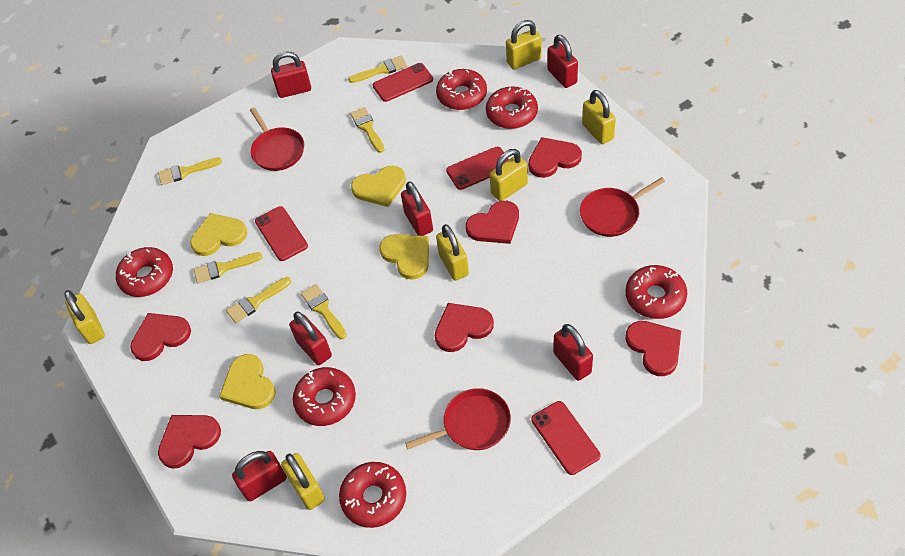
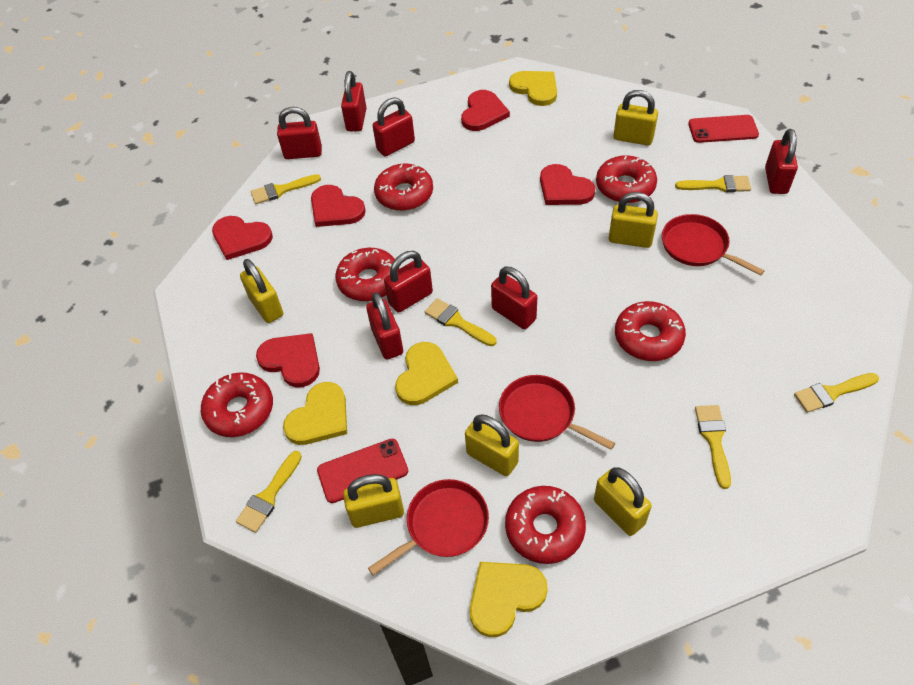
red heart: 6 -> 5
red padlock: 6 -> 7
red phone: 4 -> 2

